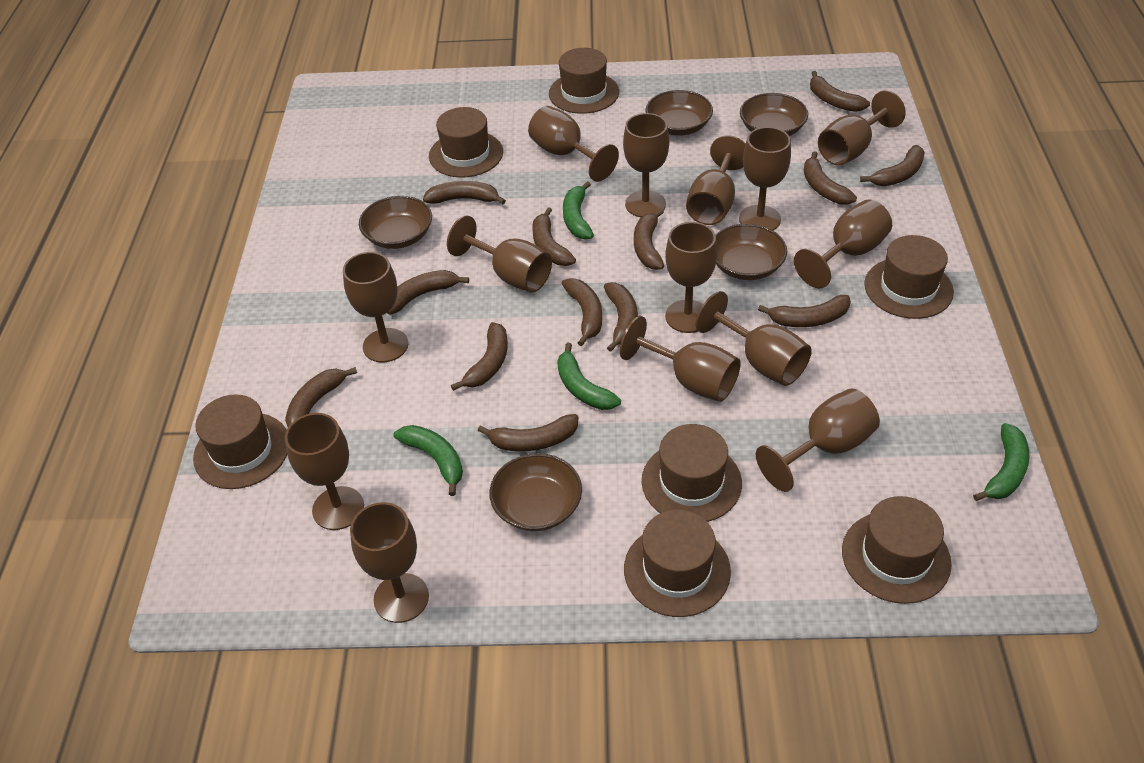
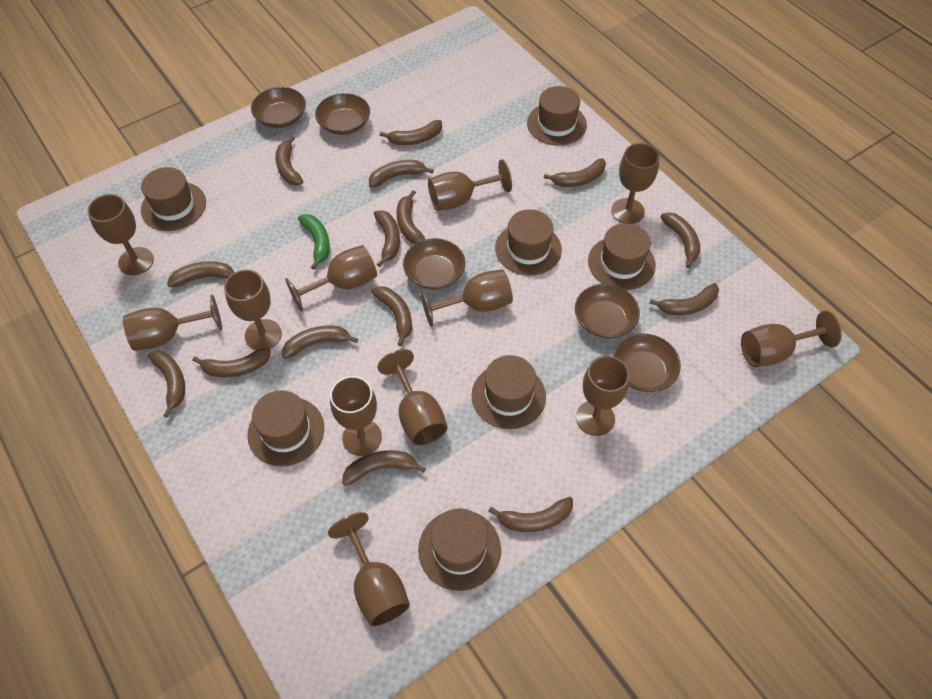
brown banana: 13 -> 15
brown goblet: 14 -> 12
green banana: 4 -> 1

